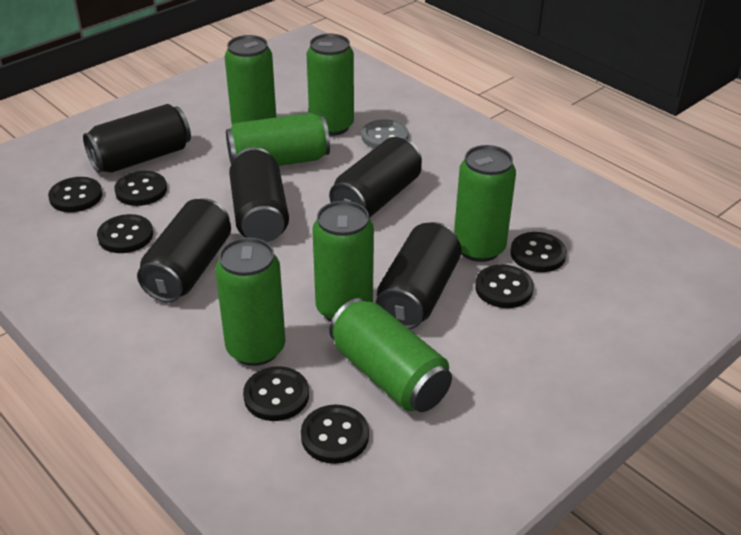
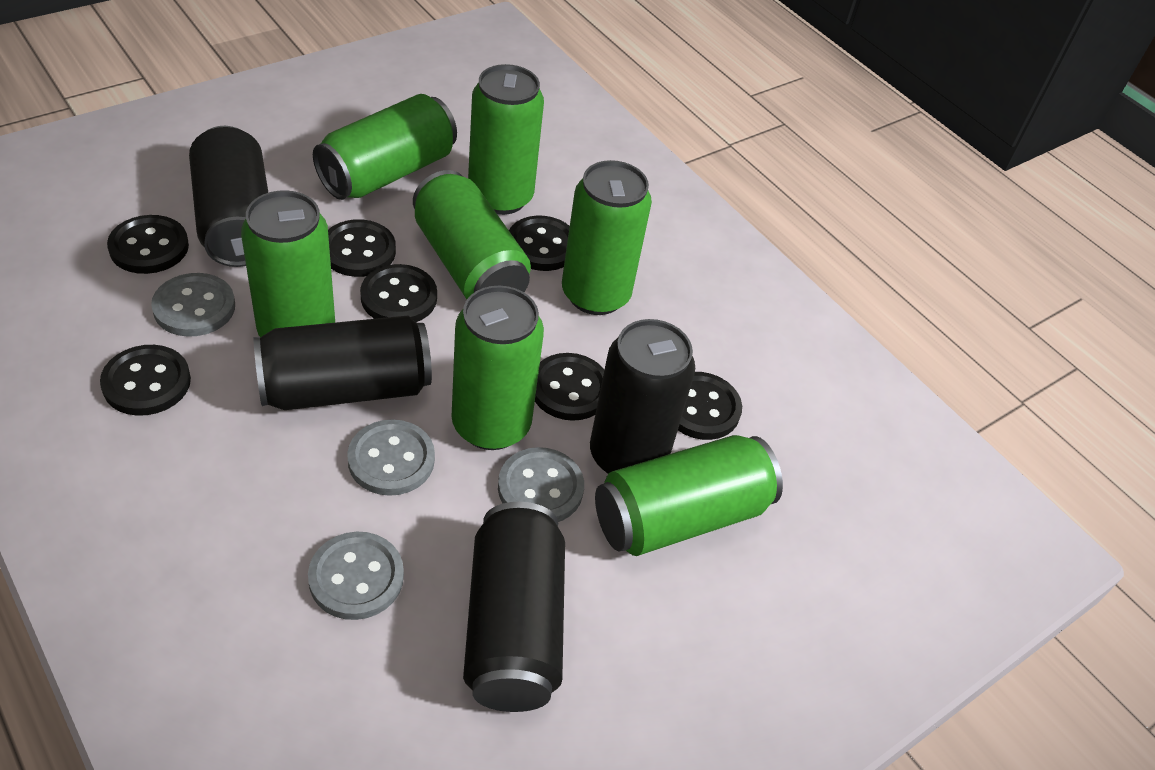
black can: 5 -> 4
grey button: 1 -> 4

